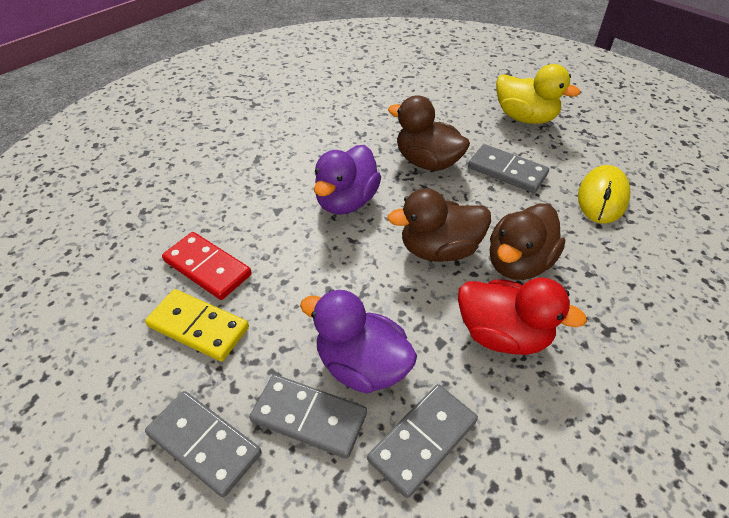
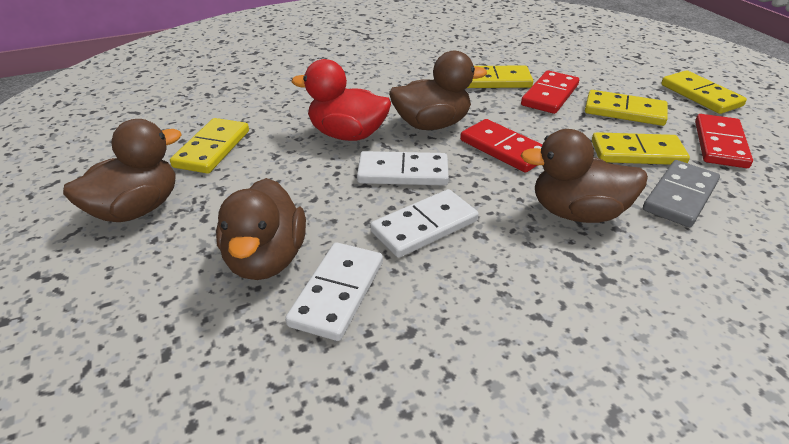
brown duck: 3 -> 4
grey domino: 4 -> 1
purple duck: 2 -> 0
red domino: 1 -> 3
white domino: 0 -> 3
yellow domino: 1 -> 5
yellow duck: 1 -> 0
yellow mouse: 1 -> 0

